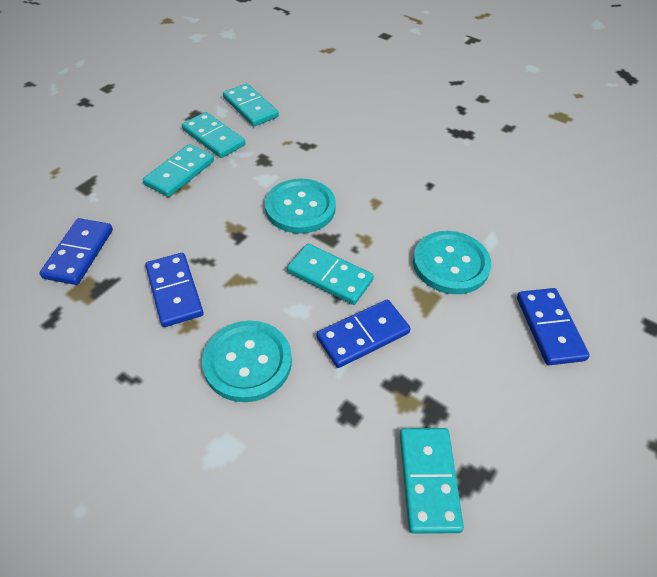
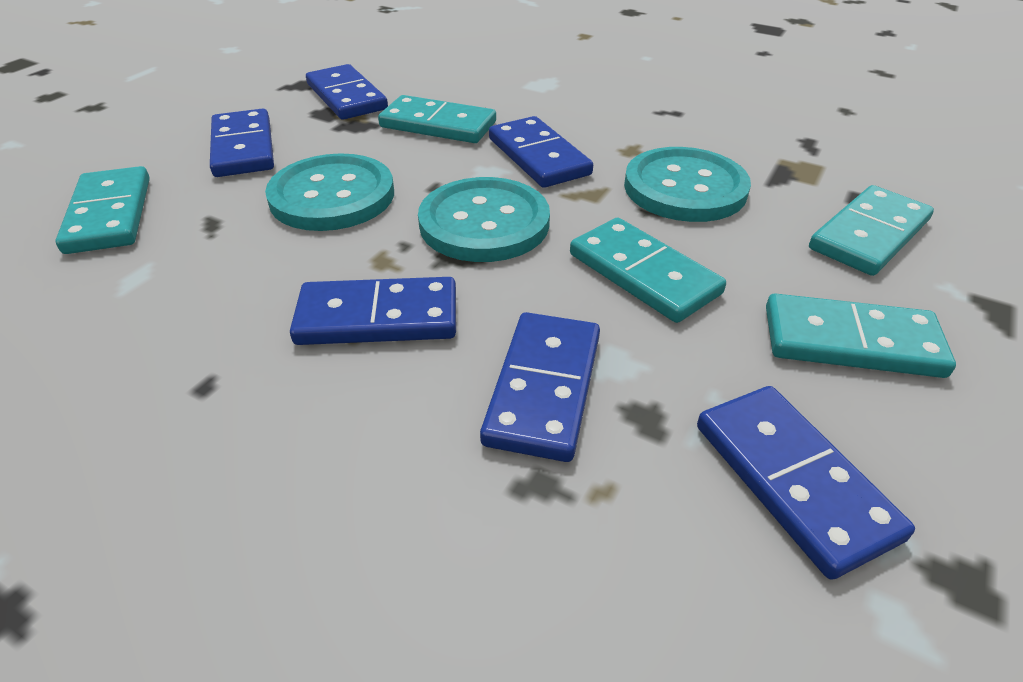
blue domino: 4 -> 6

